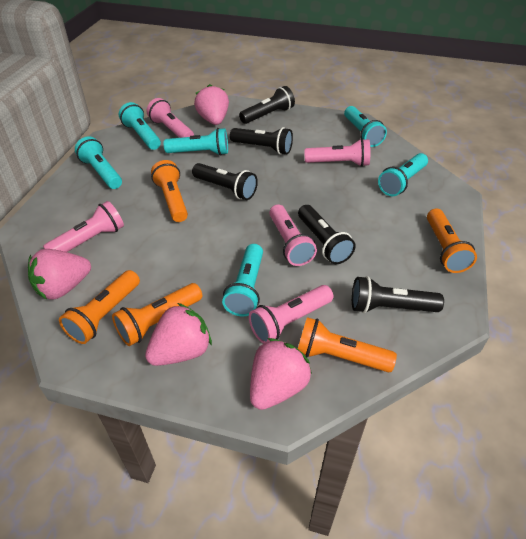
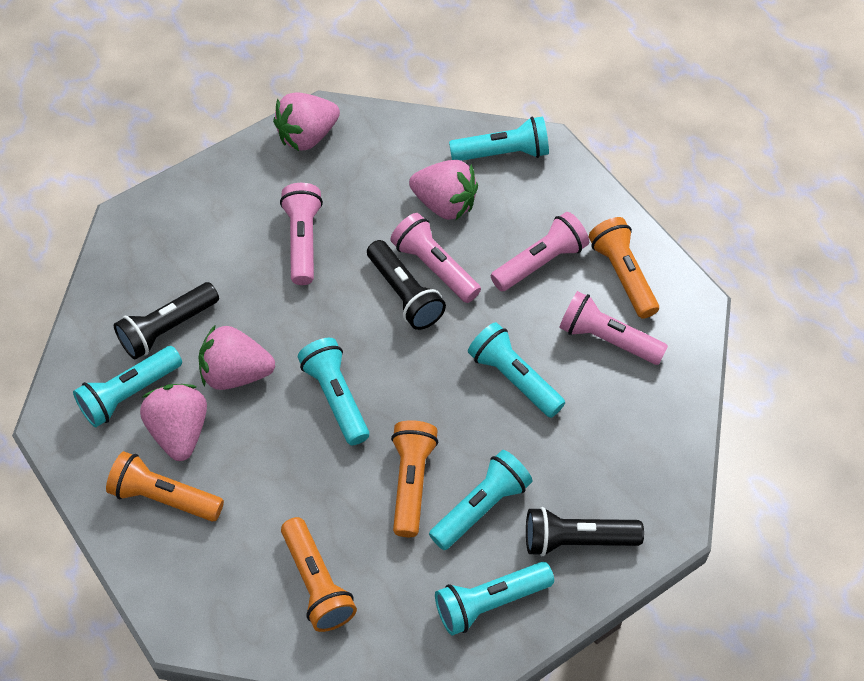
black flashlight: 5 -> 3
orange flashlight: 5 -> 4
pink flashlight: 5 -> 4

